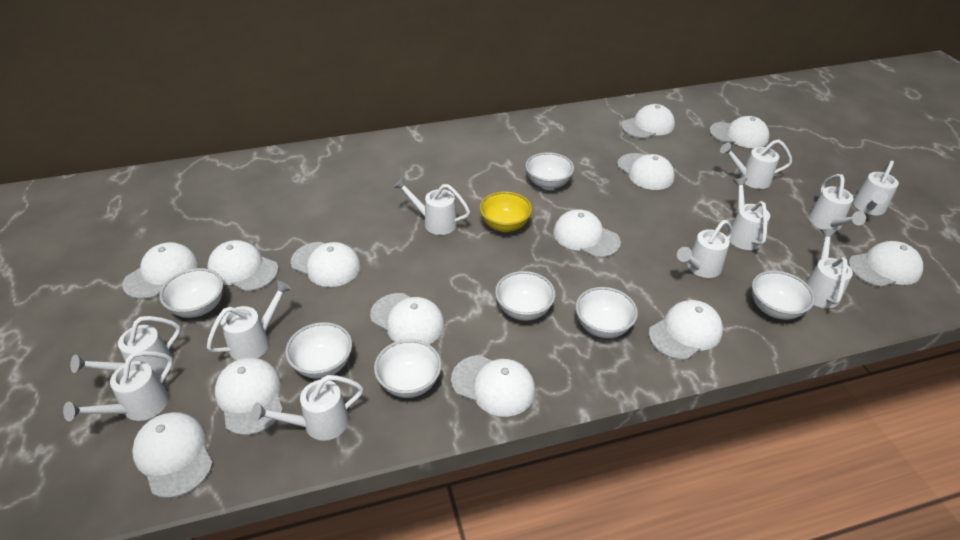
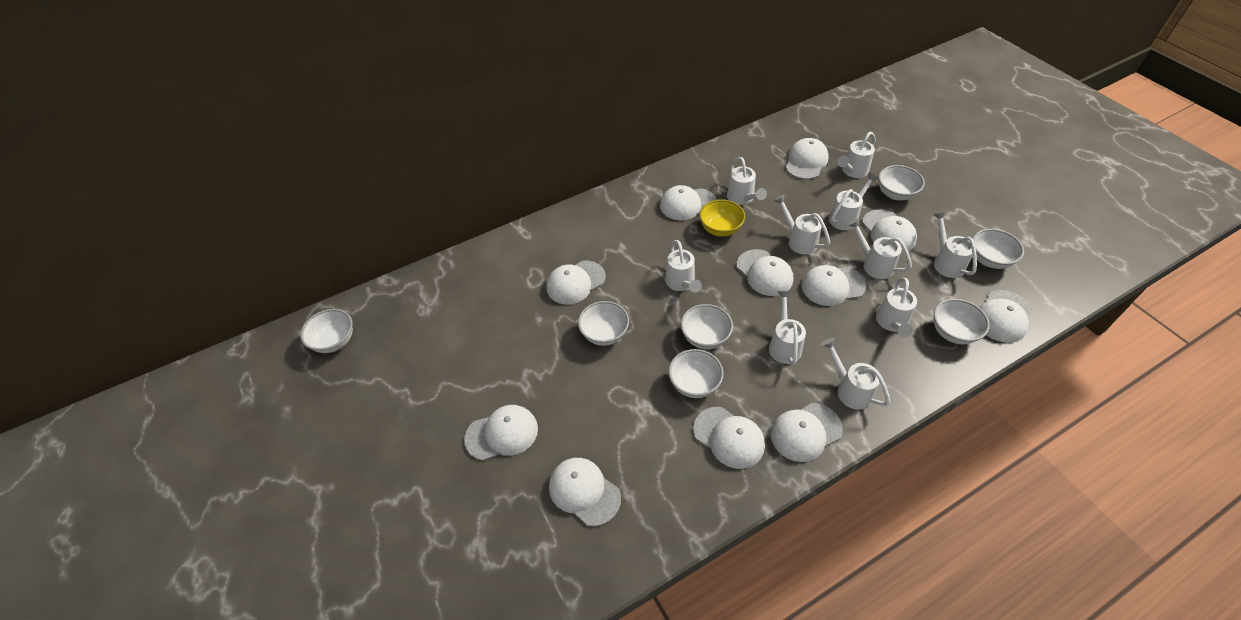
white cap: 13 -> 11
white watering can: 11 -> 10

